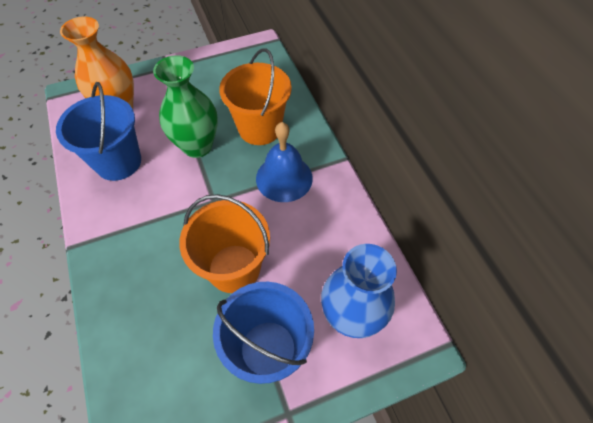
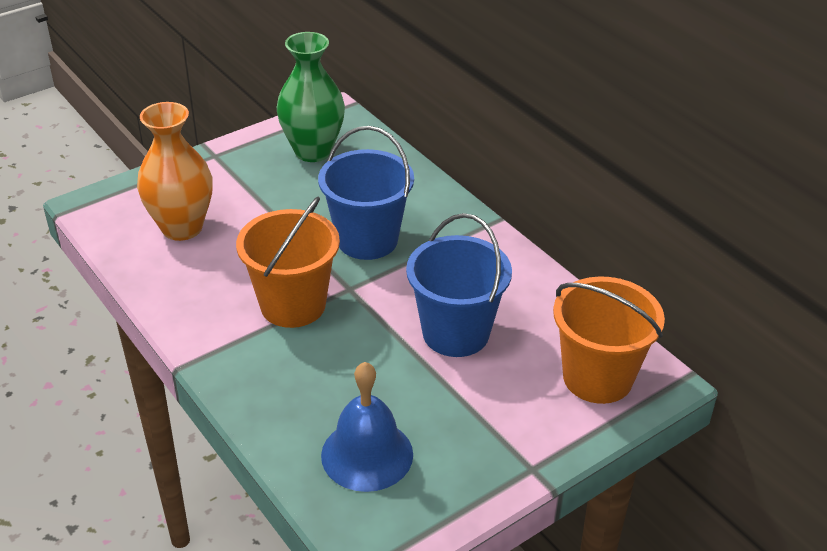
blue vase: 1 -> 0

